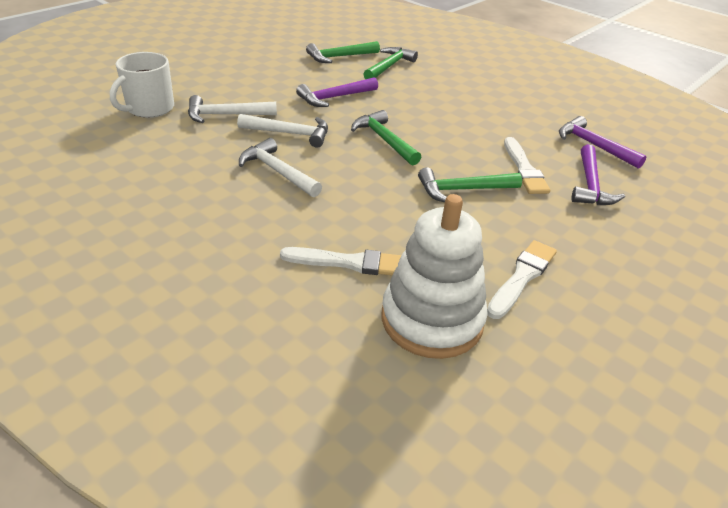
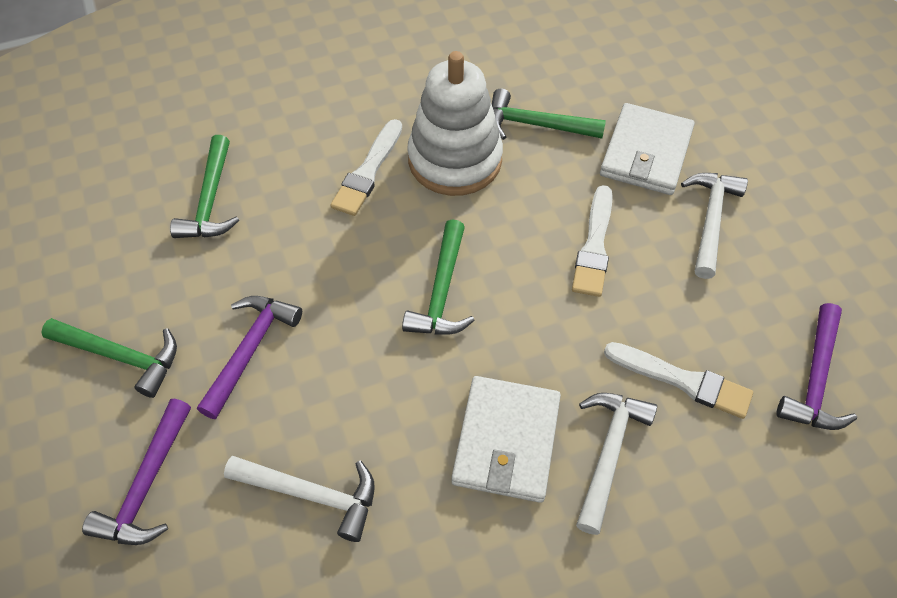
white mug: 1 -> 0
white wallet: 0 -> 2

